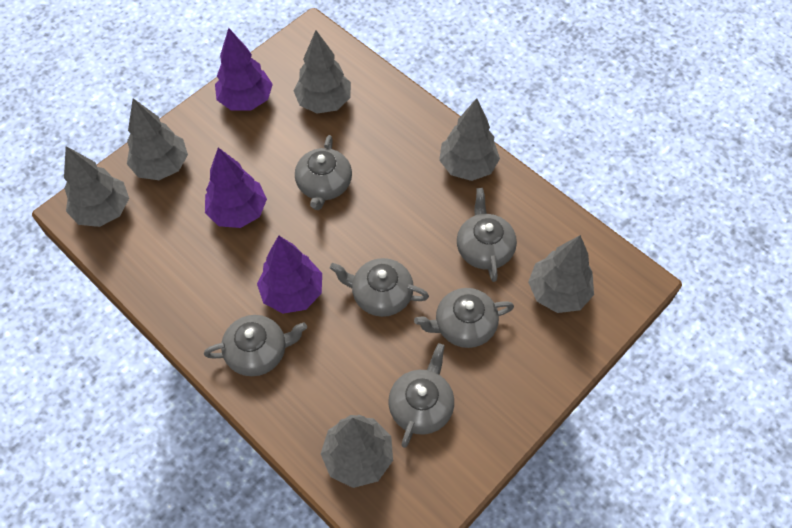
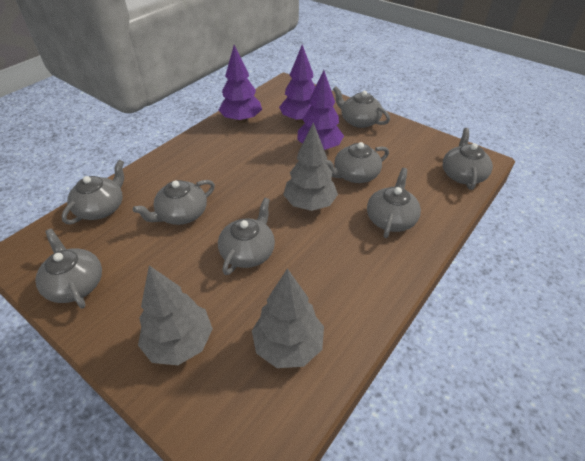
grey teapot: 6 -> 8
grey tree: 6 -> 3

